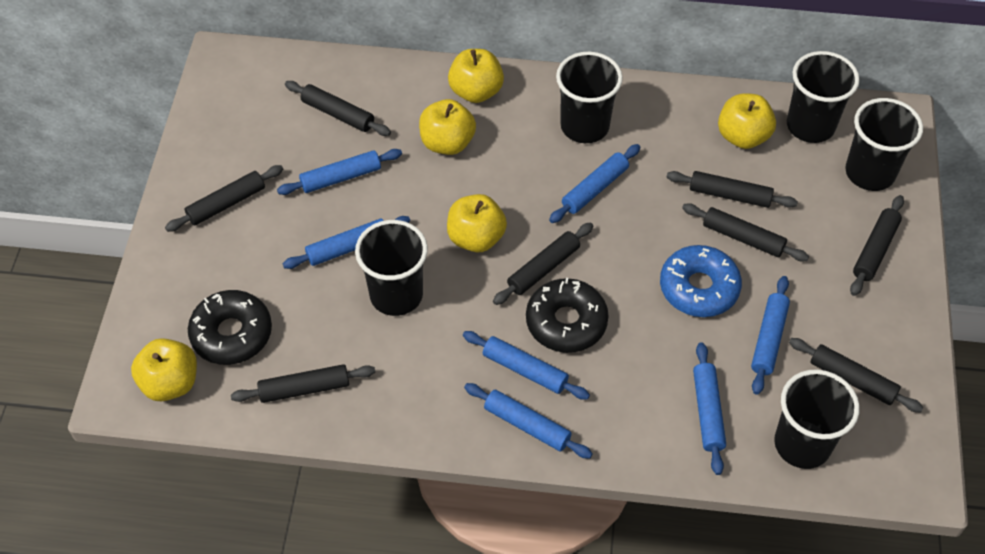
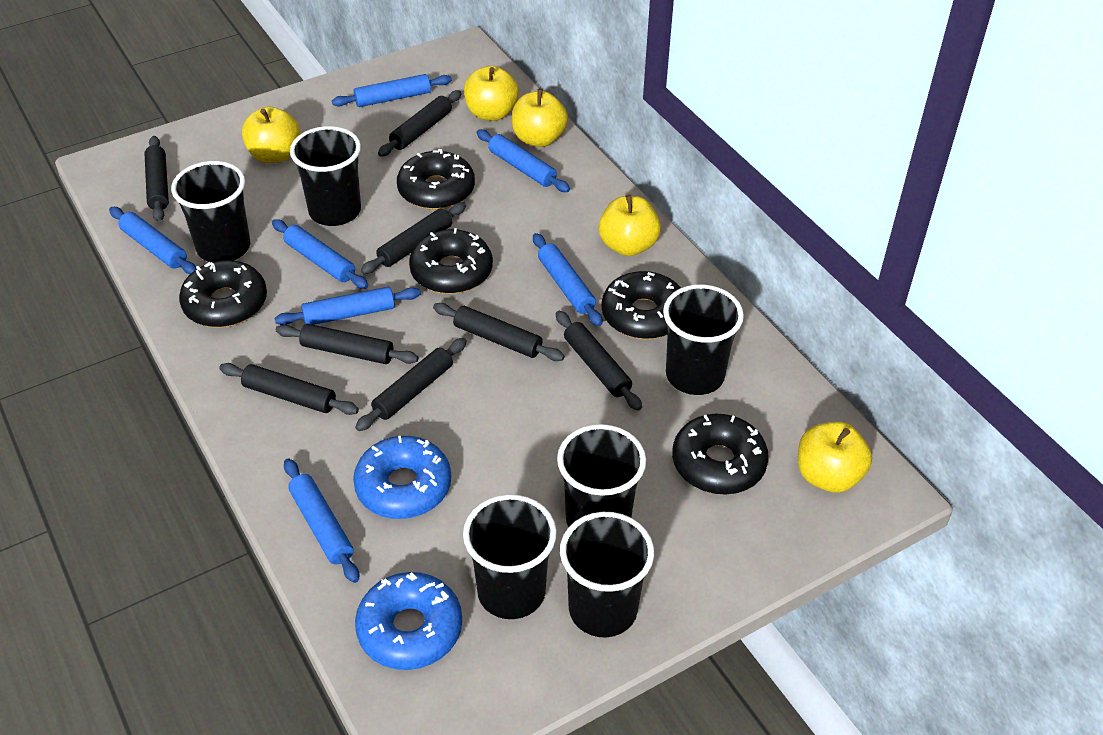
black cup: 5 -> 6
black donut: 2 -> 5
blue donut: 1 -> 2

